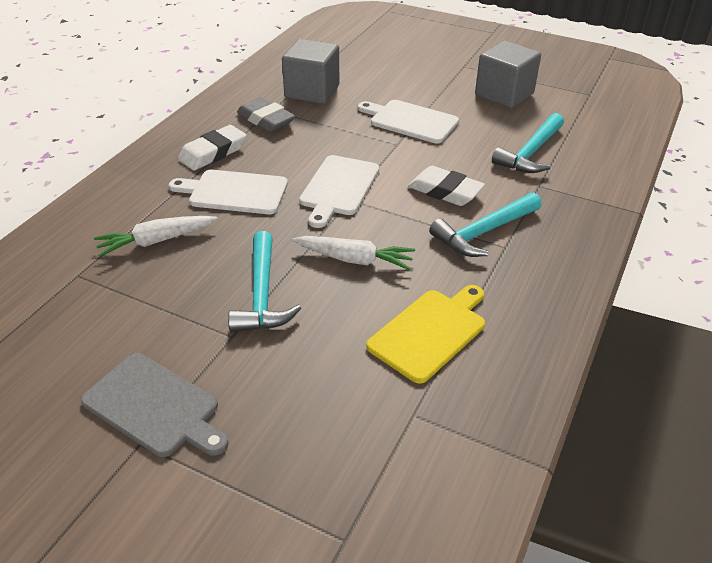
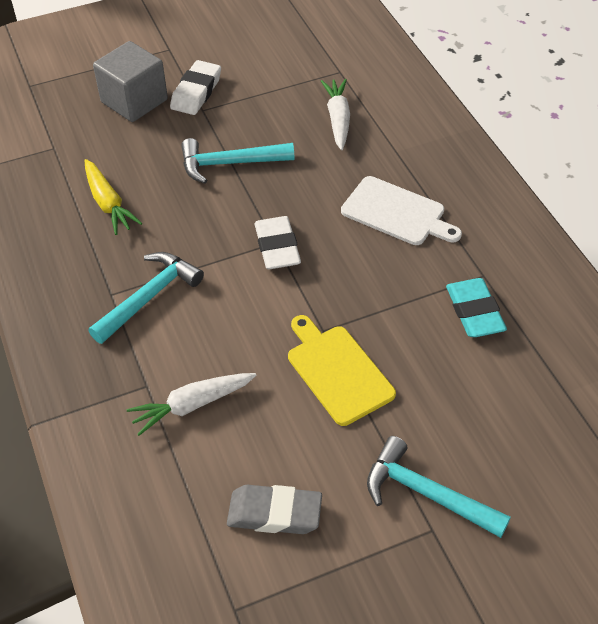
grey cube: 2 -> 1
grey cutting board: 1 -> 0
turquoise eraser: 0 -> 1
white cutting board: 3 -> 1
yellow carrot: 0 -> 1

